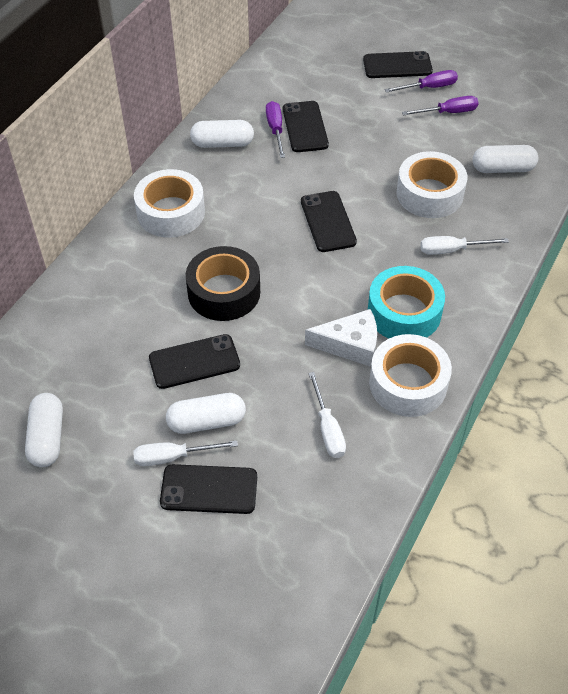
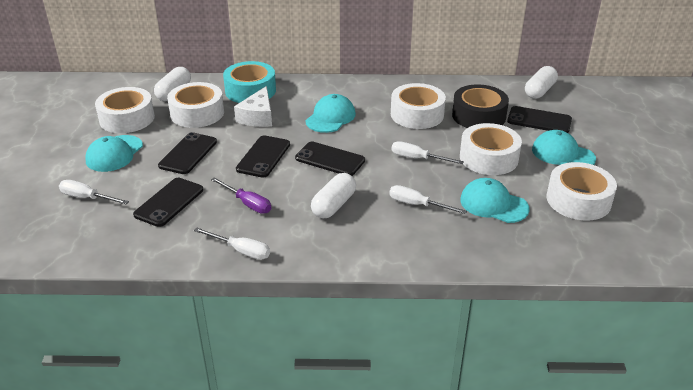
purple screwdriver: 3 -> 1
turquoise cap: 0 -> 4
white capsule: 4 -> 3
white screwdriver: 3 -> 4
white tape: 3 -> 5

